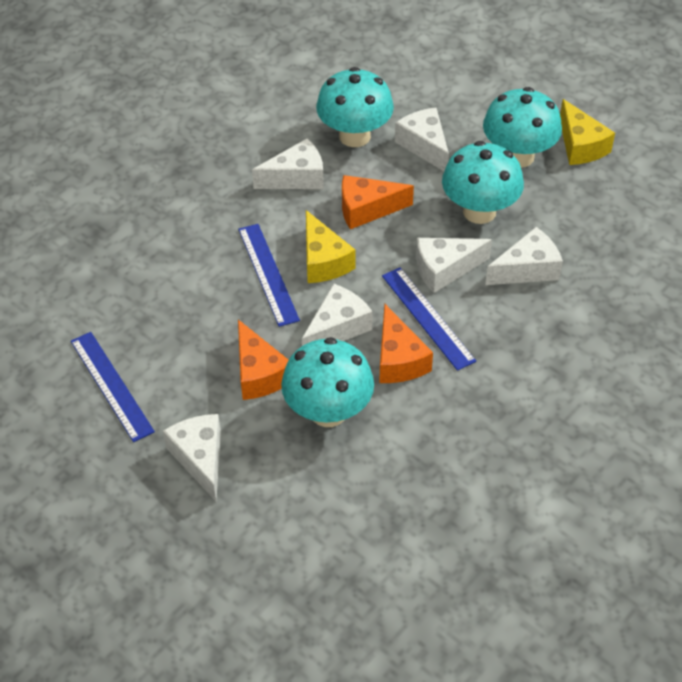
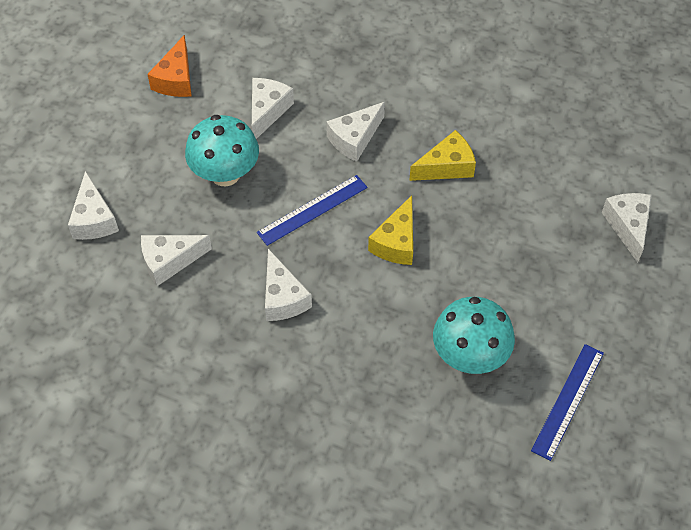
blue ruler: 3 -> 2
orange cheese: 3 -> 1
turquoise mushroom: 4 -> 2

